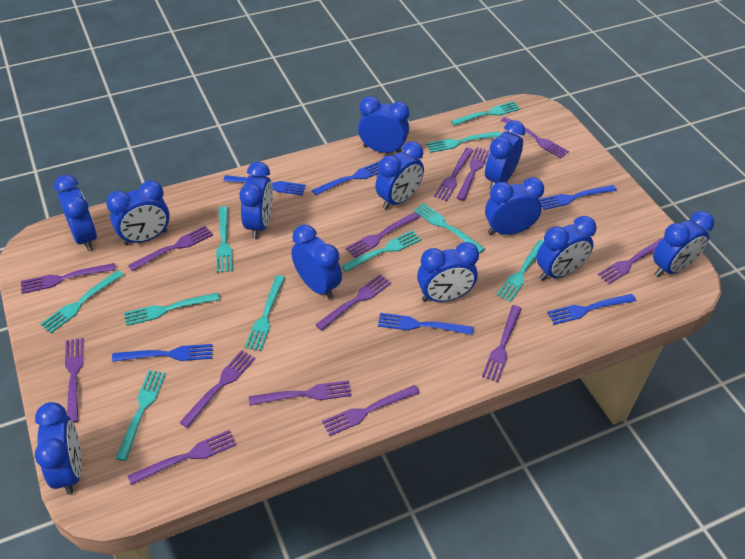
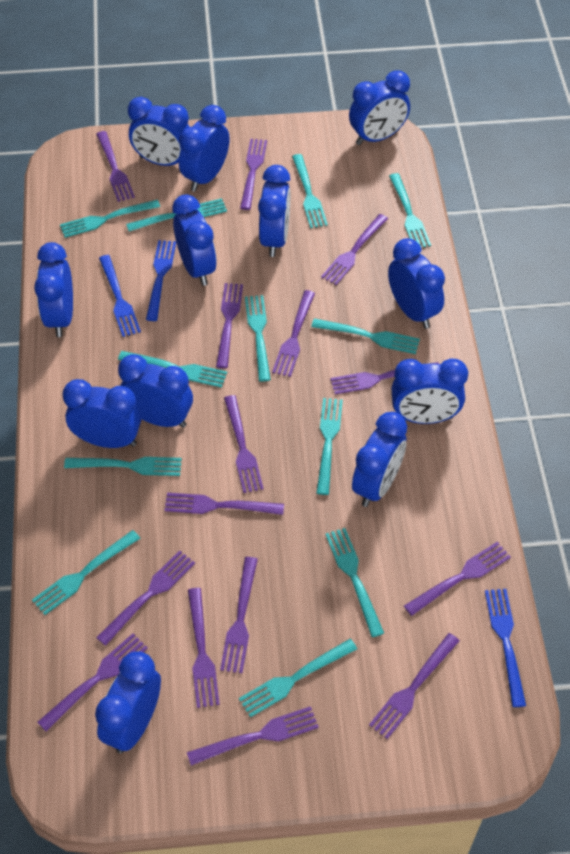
blue fork: 6 -> 3
purple fork: 14 -> 15
turquoise fork: 10 -> 12

